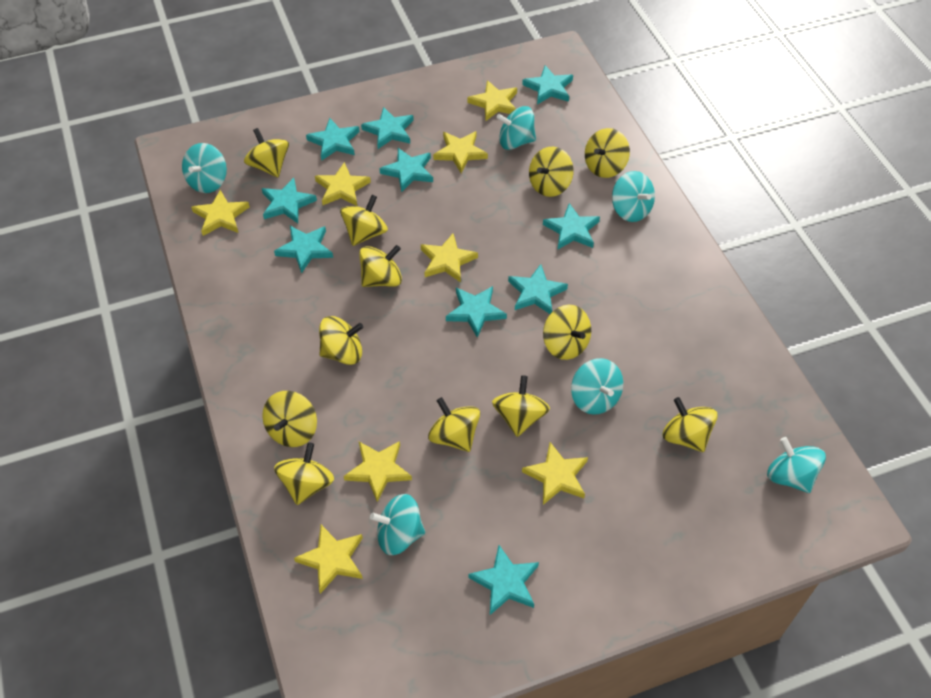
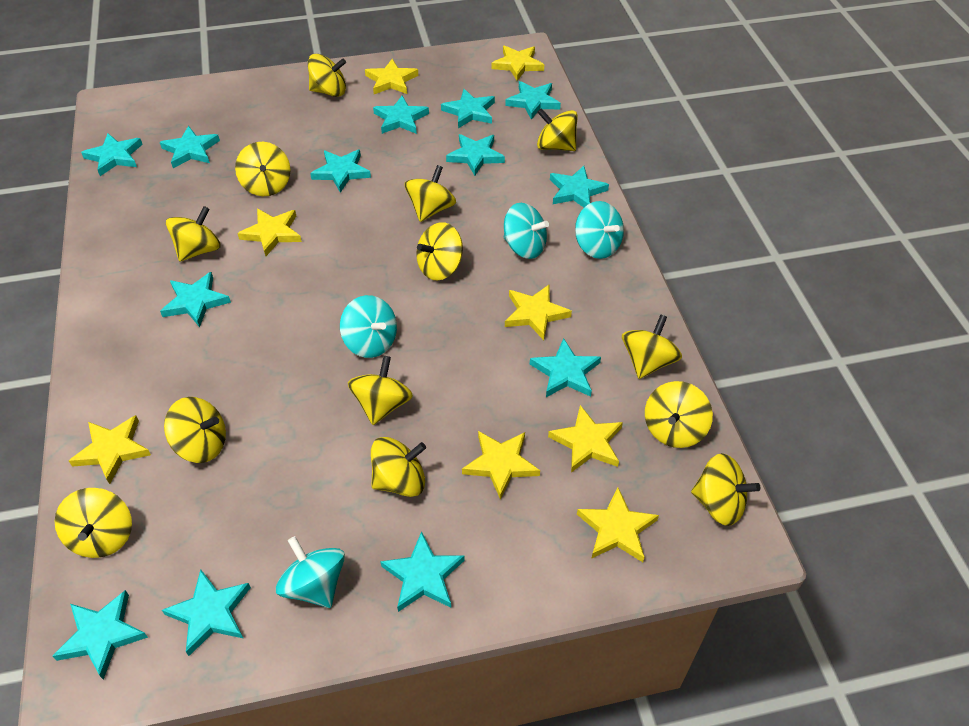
turquoise spinning top: 6 -> 4
turquoise star: 10 -> 13
yellow spinning top: 12 -> 13

